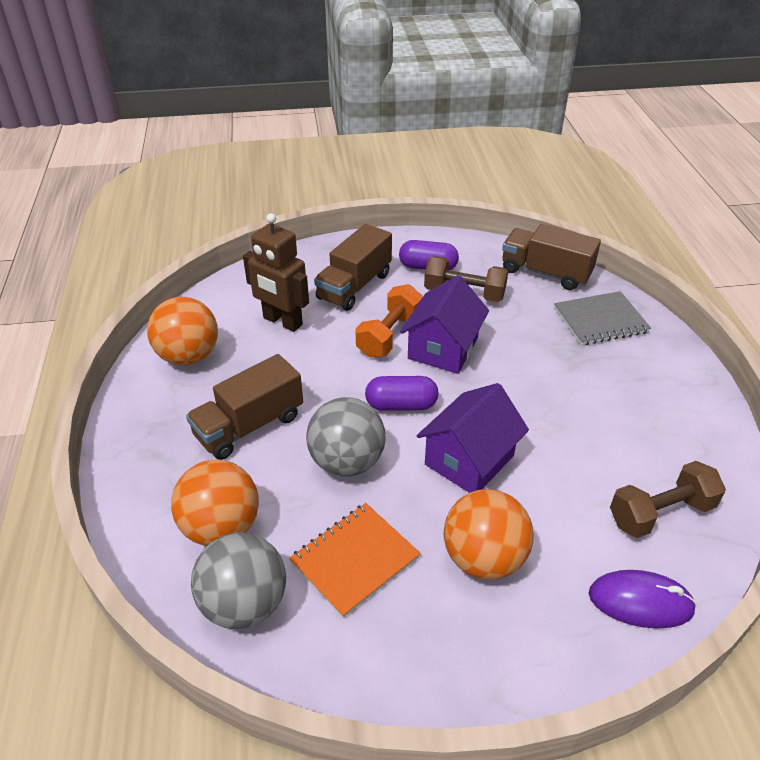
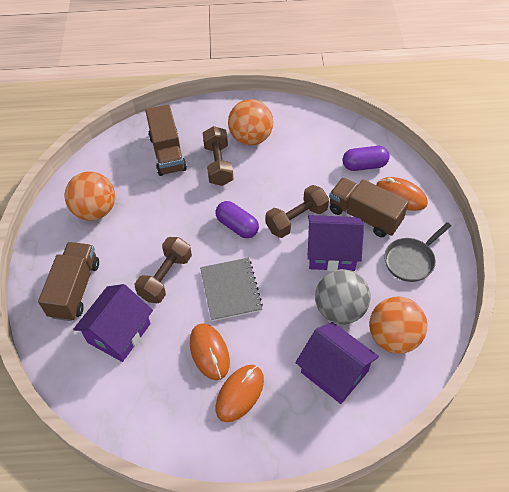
brown dumbbell: 2 -> 3
brown robot: 1 -> 0
grey ball: 2 -> 1
grey pan: 0 -> 1
orange dumbbell: 1 -> 0
orange mouse: 0 -> 3
orange notebook: 1 -> 0
purple house: 2 -> 3
purple mouse: 1 -> 0

